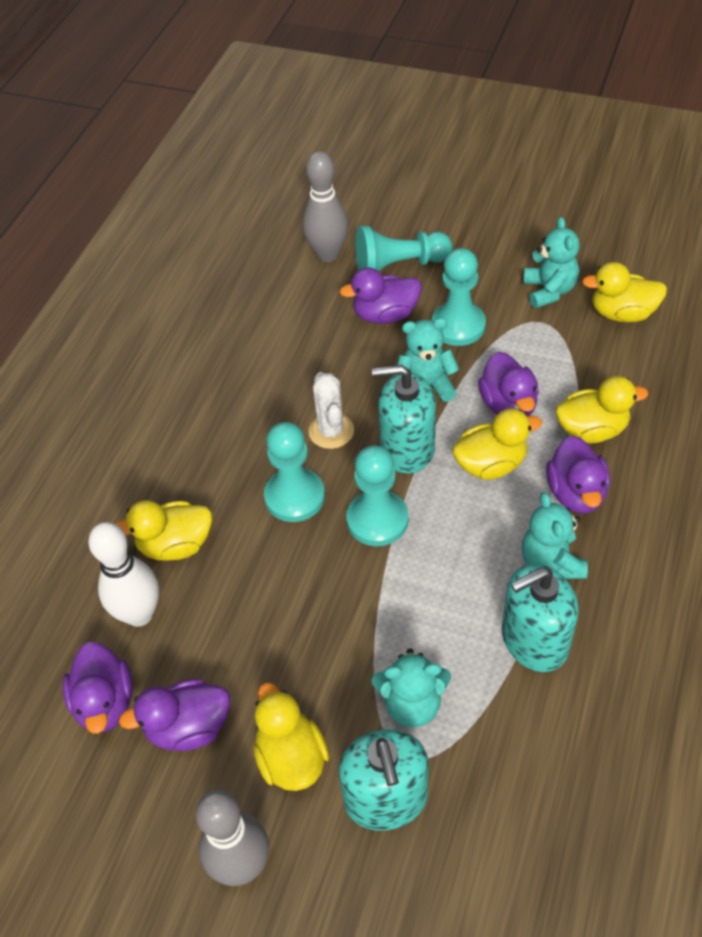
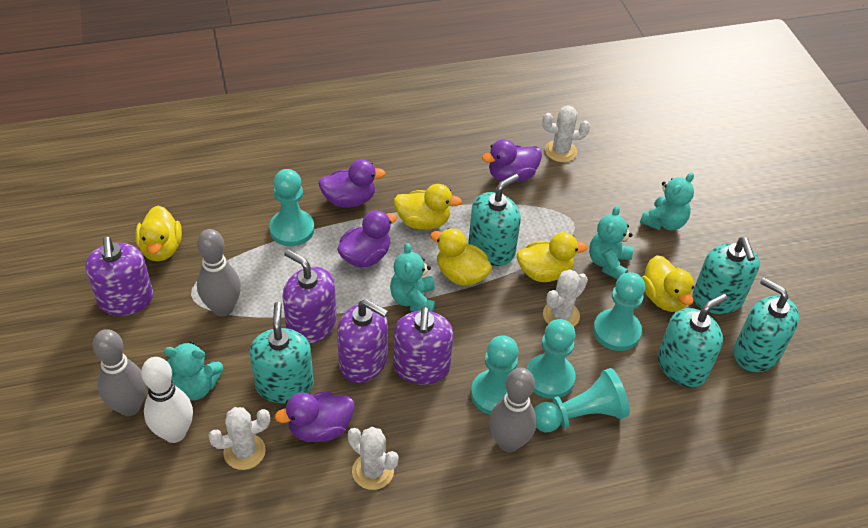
grey bowling pin: 2 -> 3
purple duck: 5 -> 4
purple soap dispenser: 0 -> 4
turquoise pawn: 4 -> 5
turquoise soap dispenser: 3 -> 5
white cactus: 1 -> 4

